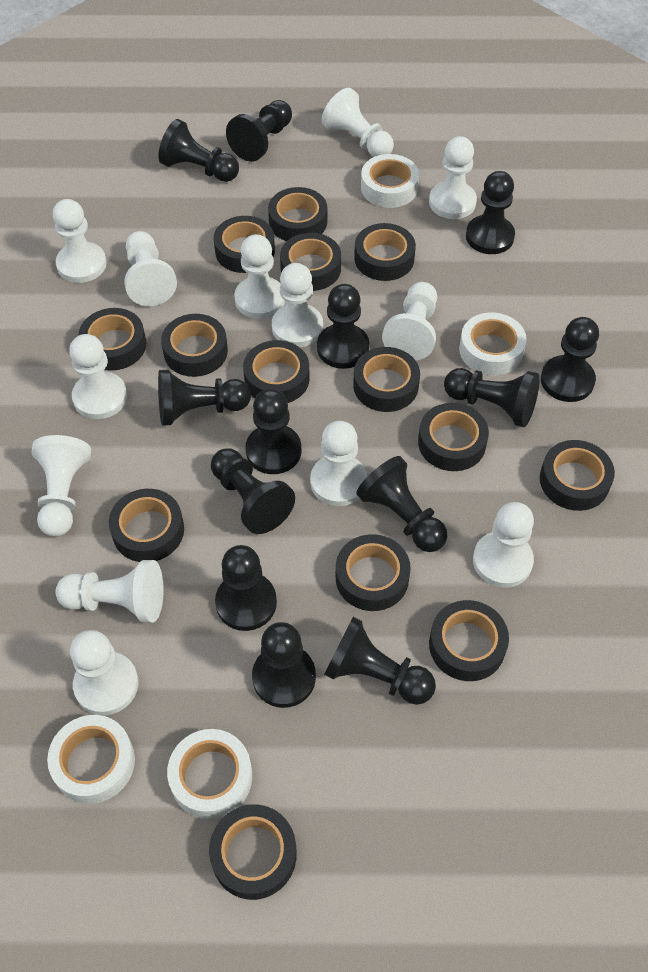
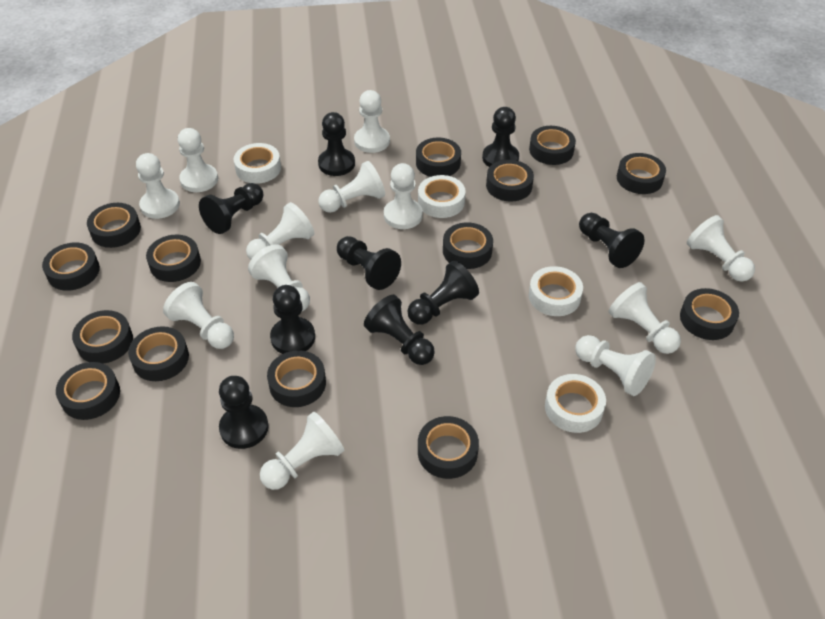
black pawn: 13 -> 9
white pawn: 13 -> 12

